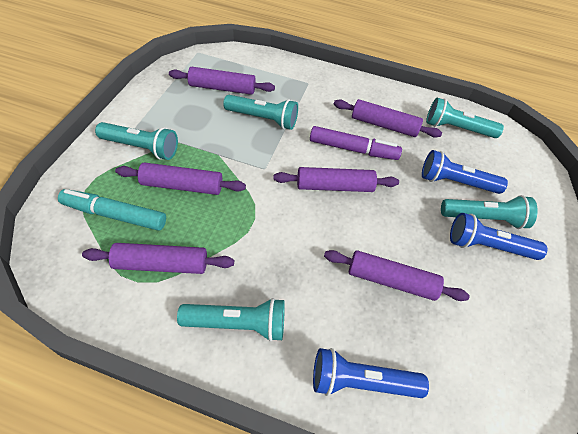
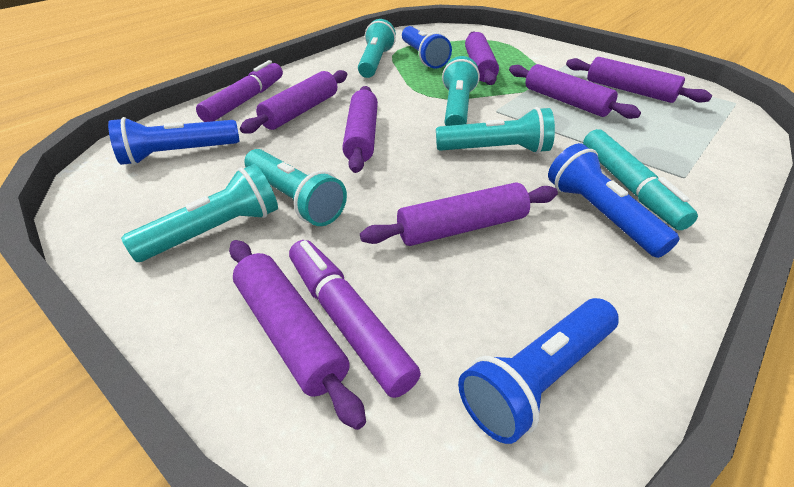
blue flashlight: 3 -> 4
purple marker: 1 -> 2
purple rolling pin: 6 -> 7

